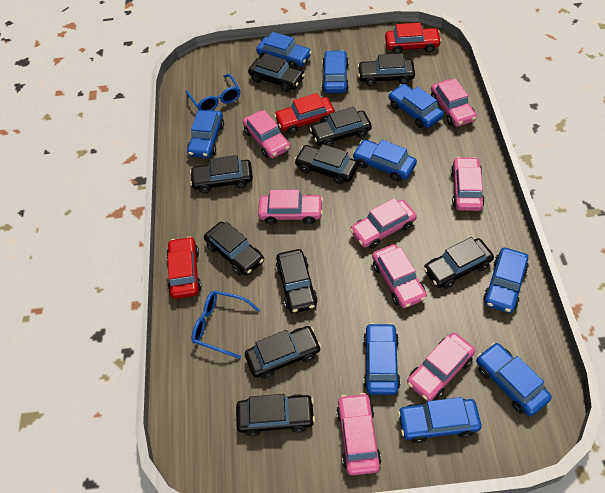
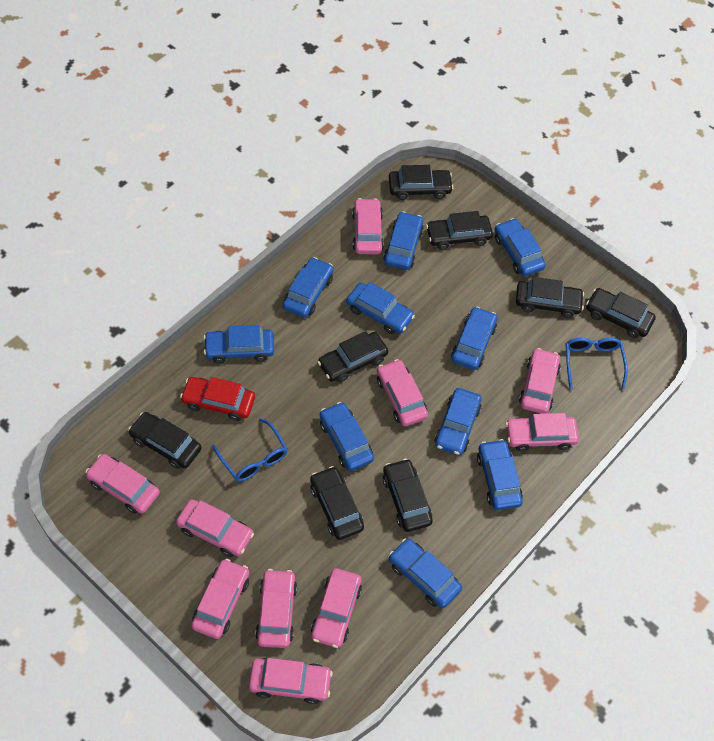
black car: 10 -> 8
blue car: 9 -> 10
pink car: 8 -> 10
red car: 3 -> 1

